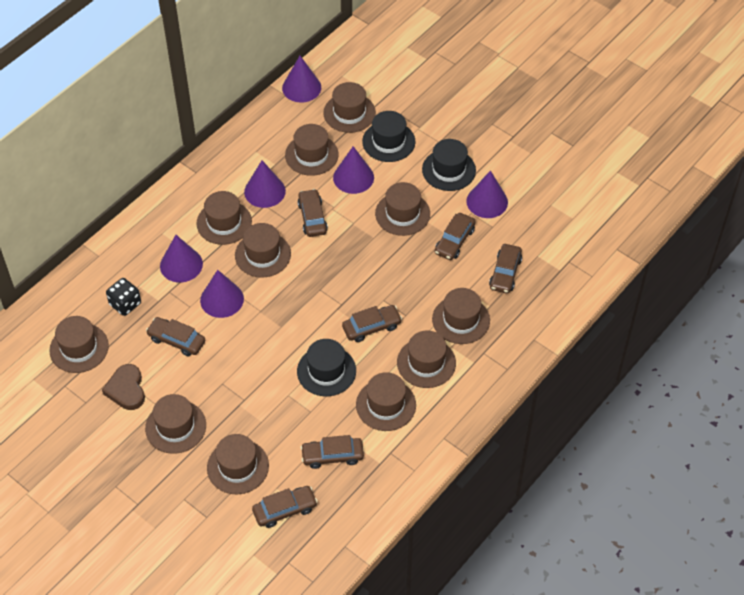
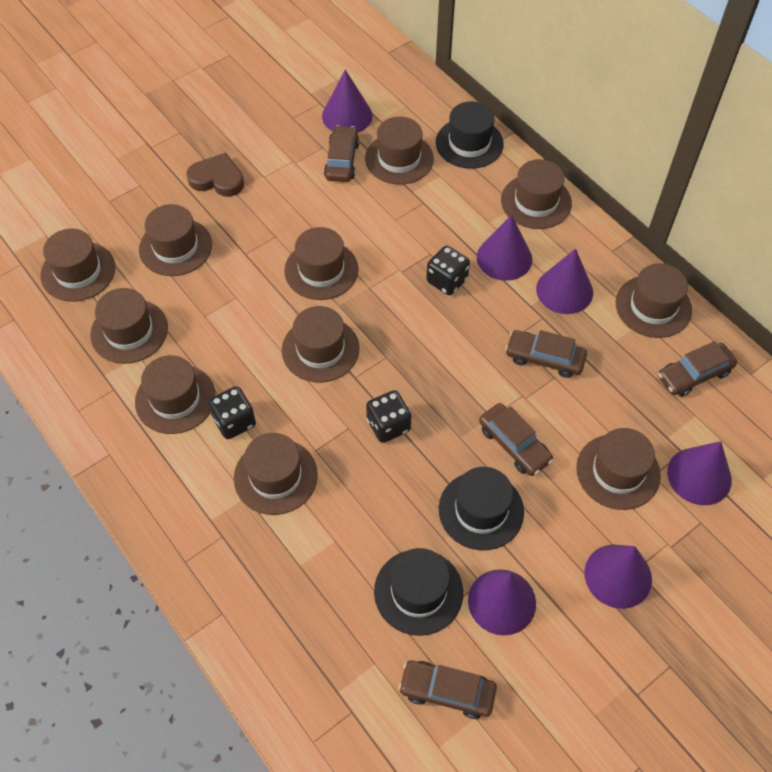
black dice: 1 -> 3
brown car: 7 -> 5

